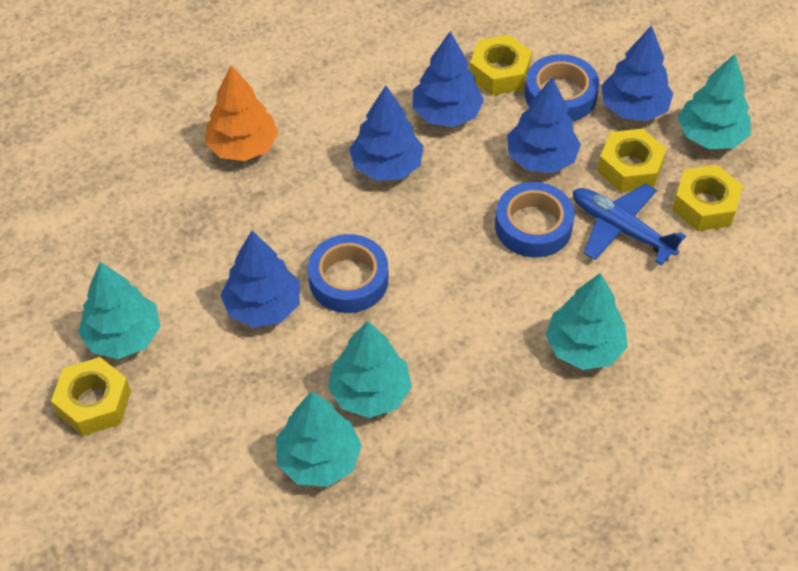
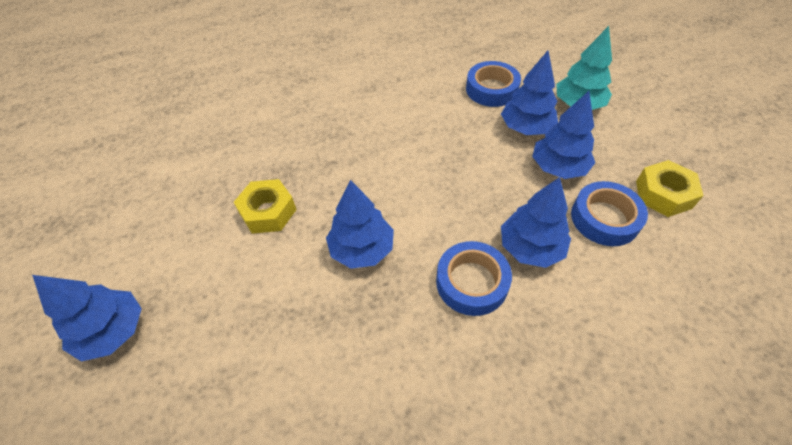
blue plane: 1 -> 0
orange tree: 1 -> 0
turquoise tree: 5 -> 1
yellow nut: 4 -> 2

